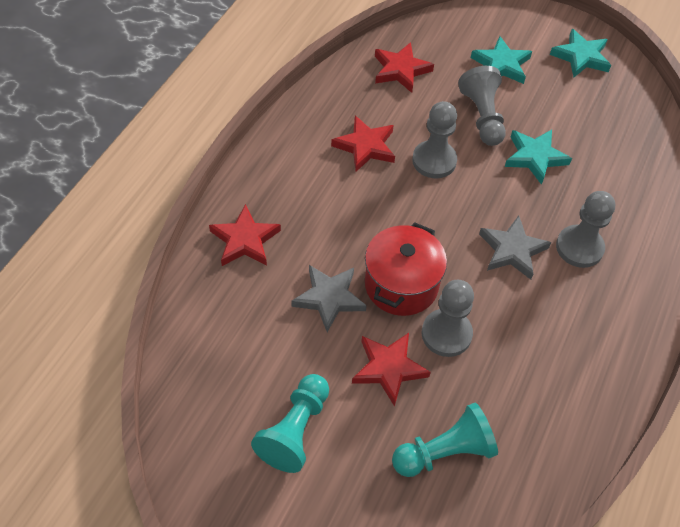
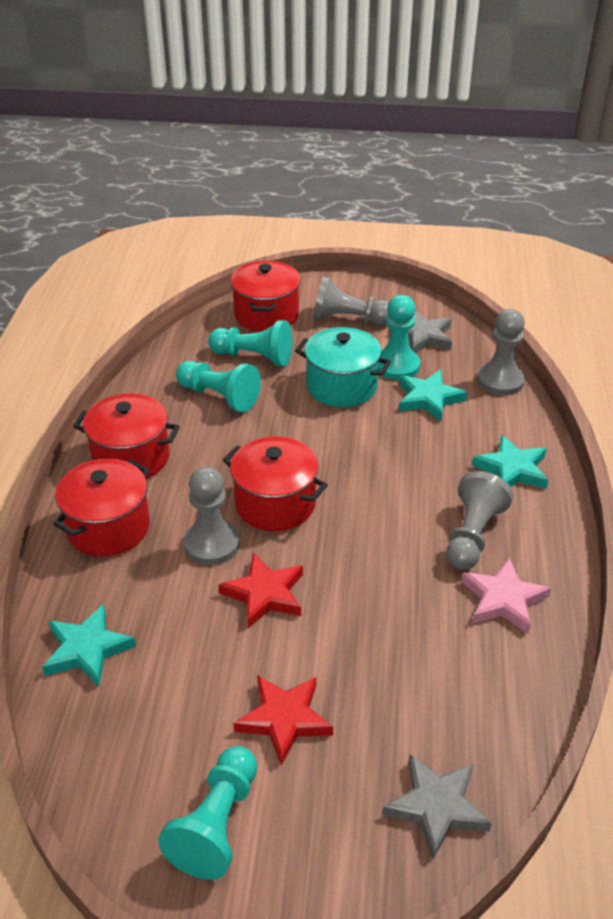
pink star: 0 -> 1
red pot: 1 -> 4
red star: 4 -> 2
turquoise pawn: 2 -> 4
turquoise pot: 0 -> 1

